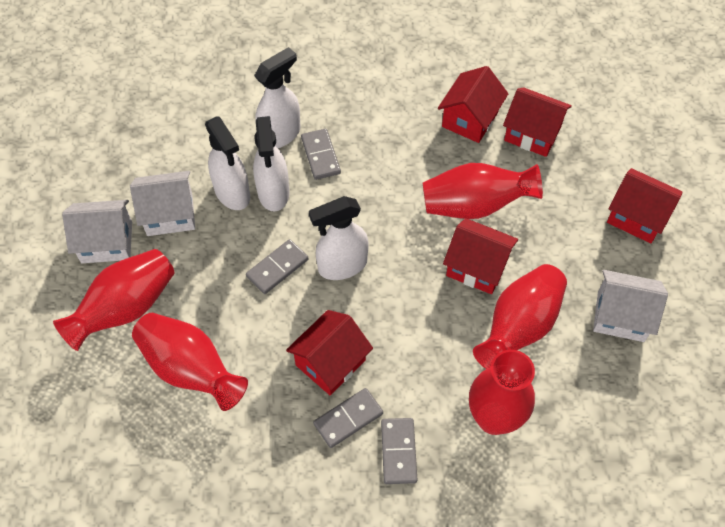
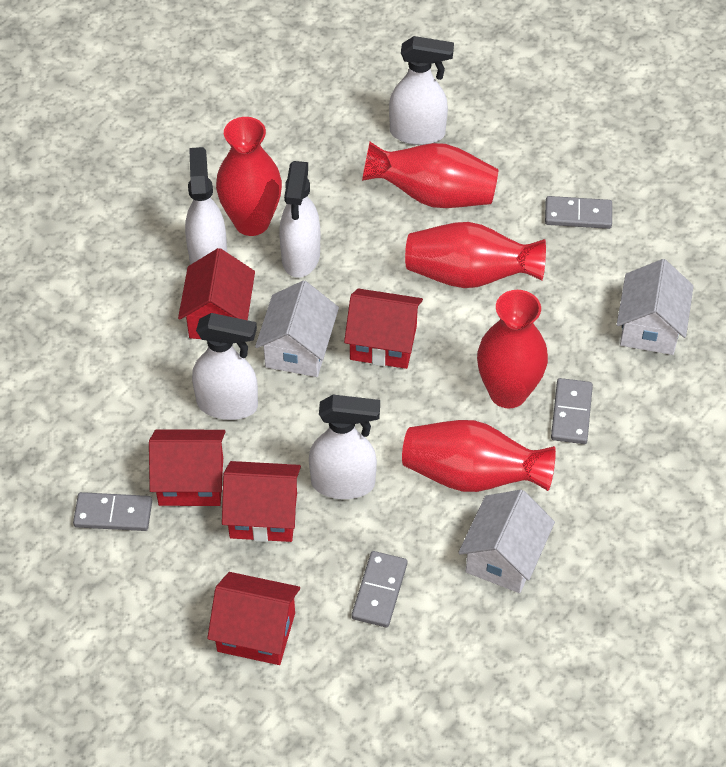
white spray bottle: 4 -> 5

